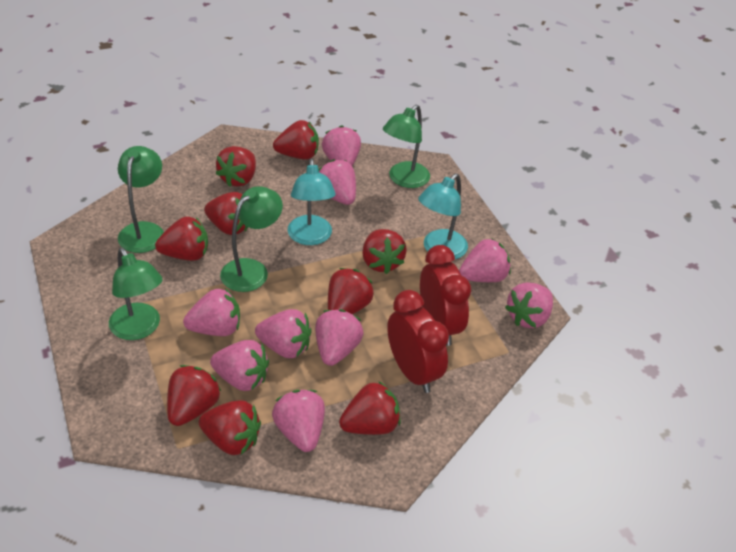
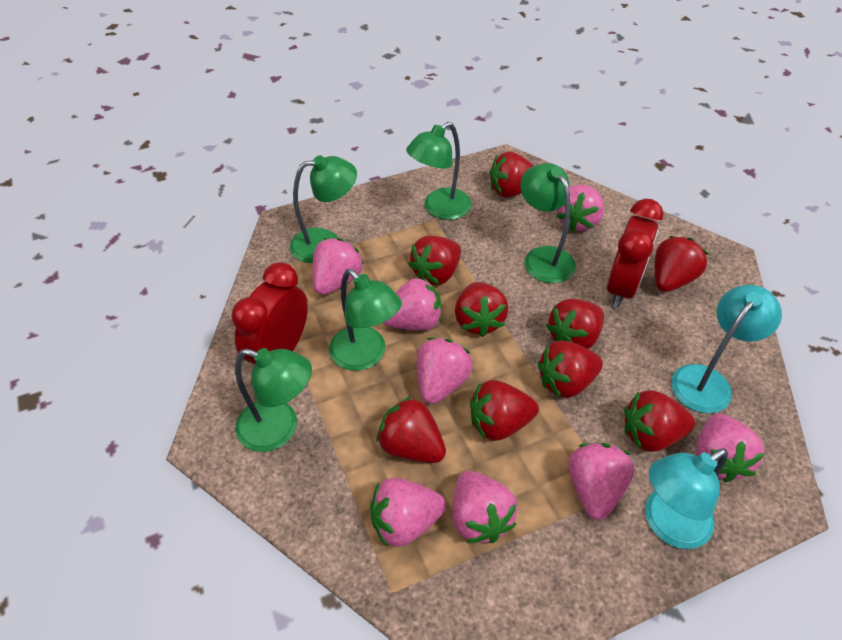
green lamp: 4 -> 5
pink strawberry: 9 -> 8

